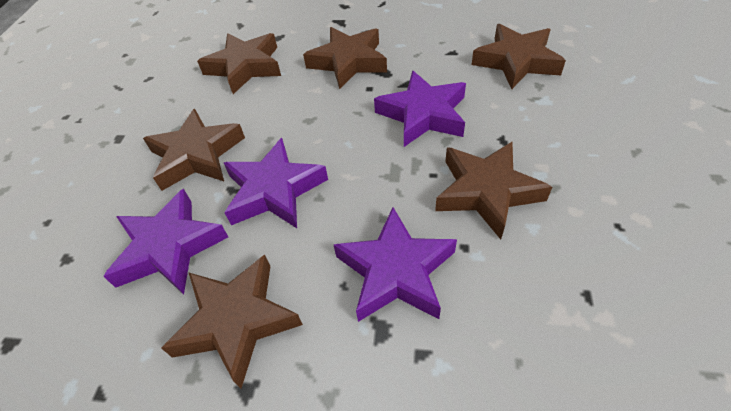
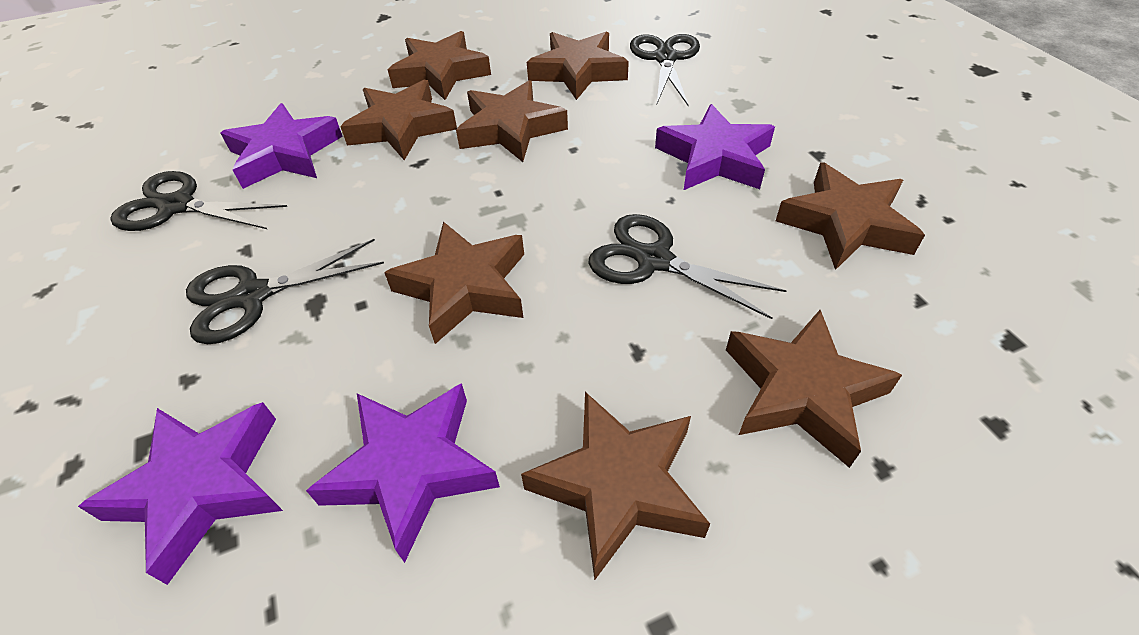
black scissors: 0 -> 4
brown star: 6 -> 8

